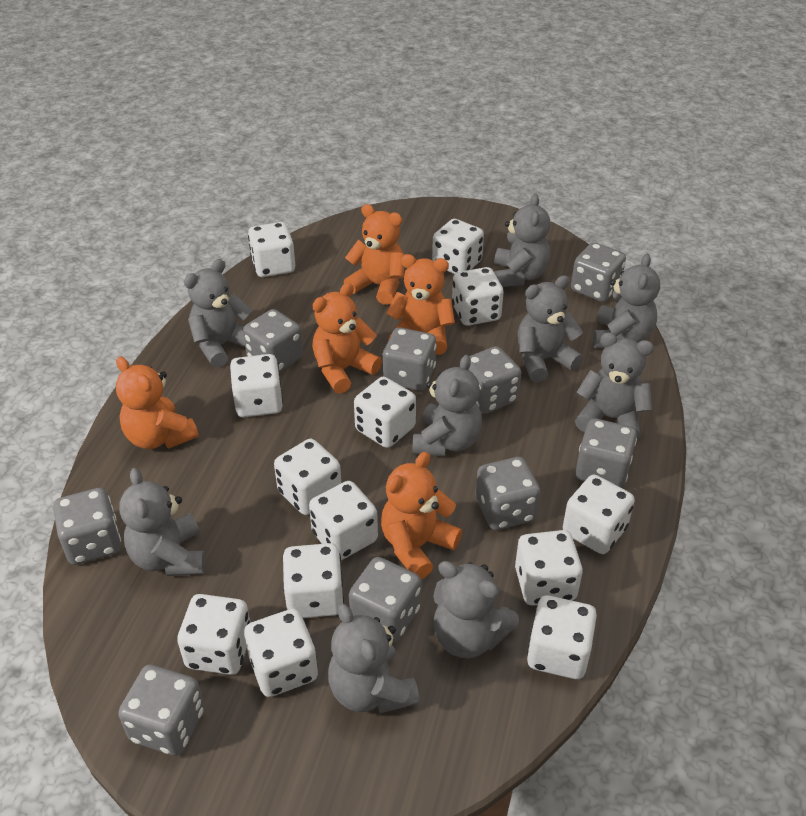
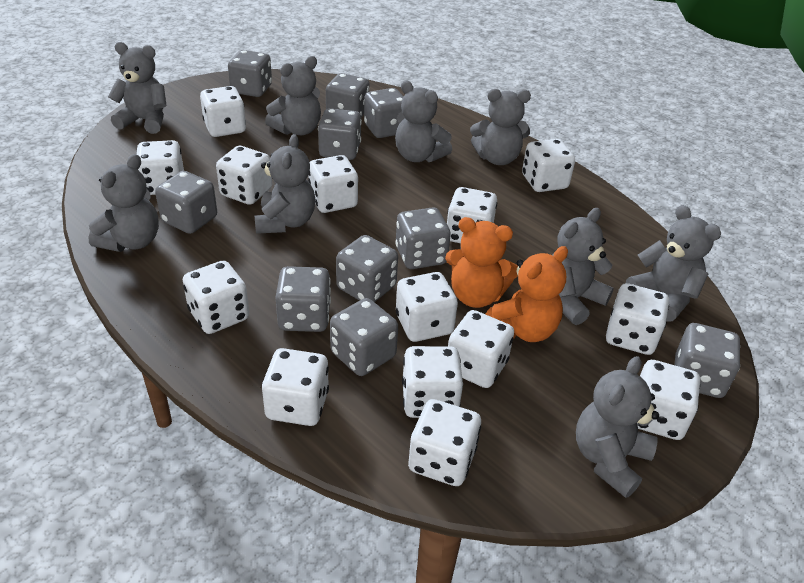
grey dice: 9 -> 10
orange teddy bear: 5 -> 2
white dice: 13 -> 14

